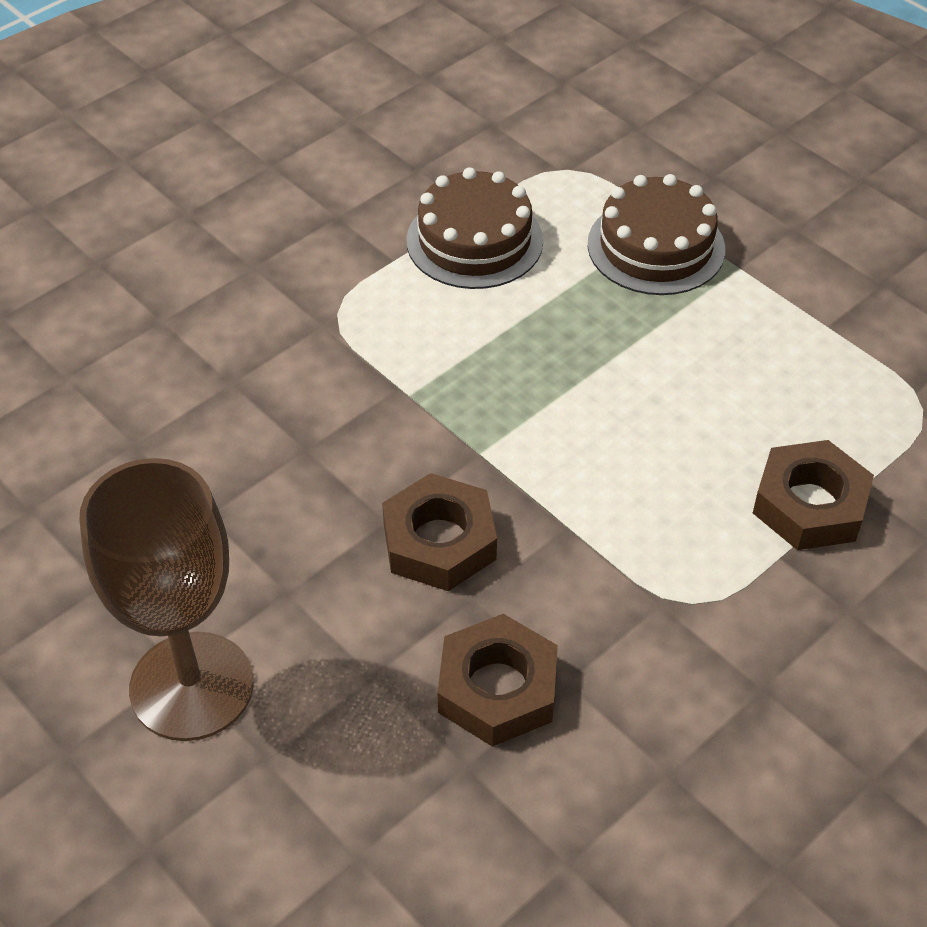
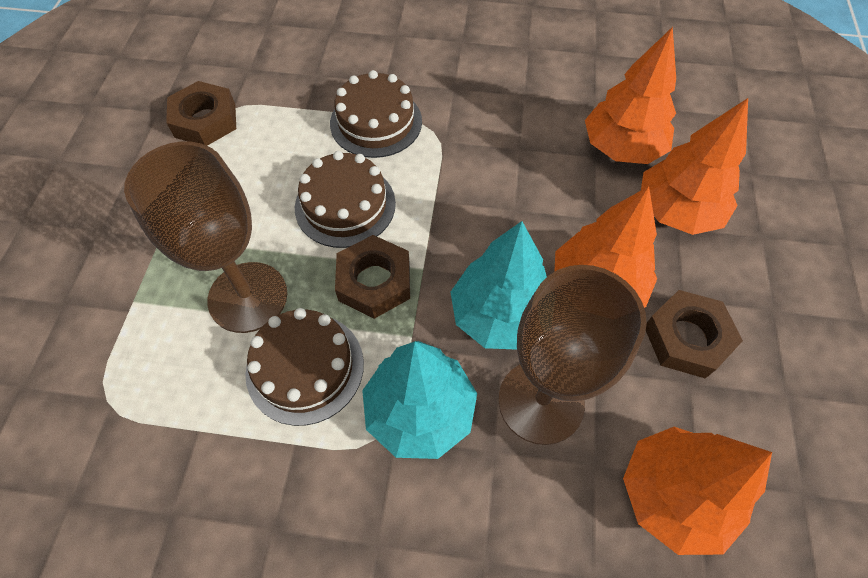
brown cake: 2 -> 3
brown goblet: 1 -> 2
orange tree: 0 -> 4
turquoise tree: 0 -> 2

